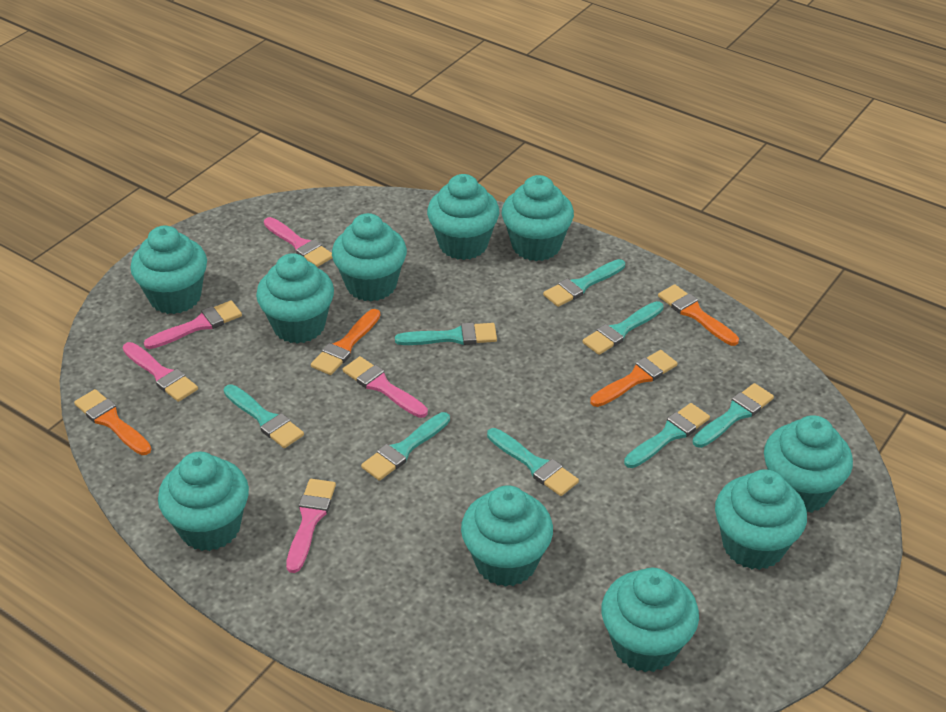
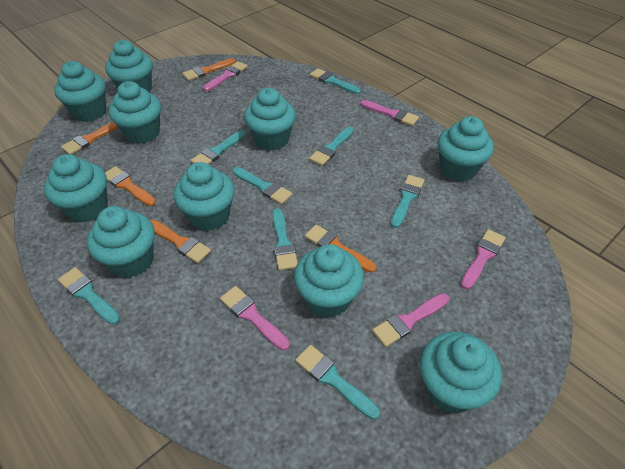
orange brush: 4 -> 5

